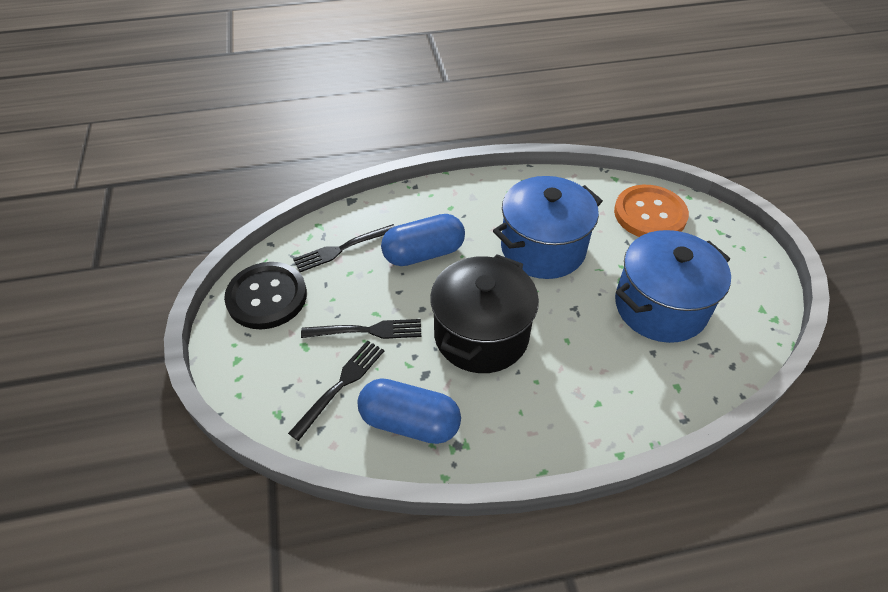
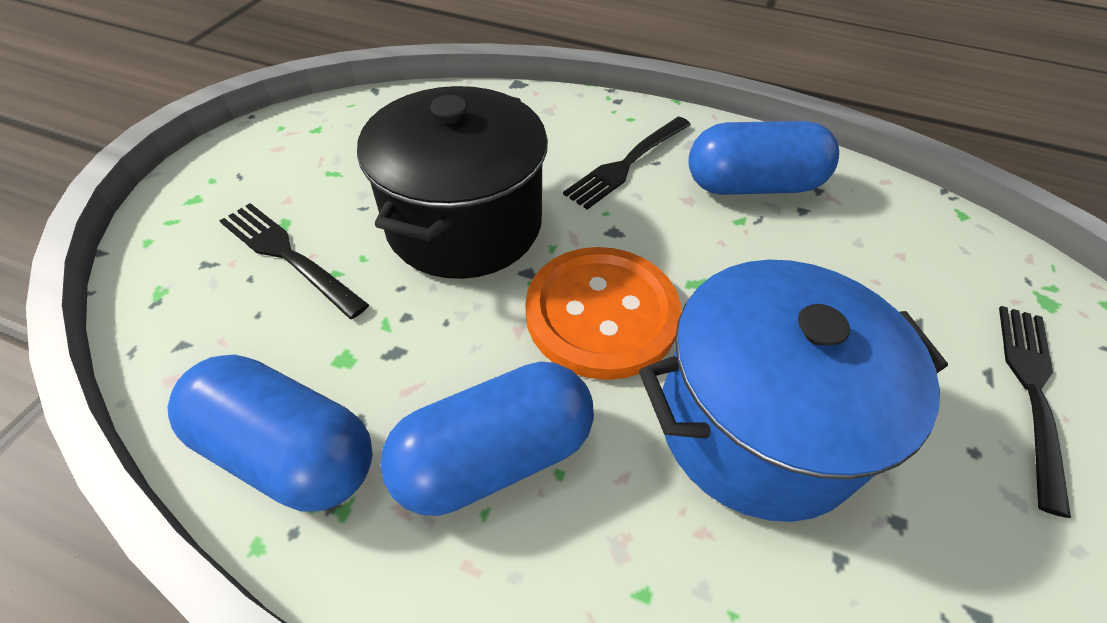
black button: 1 -> 0
blue capsule: 2 -> 3
blue pot: 2 -> 1

